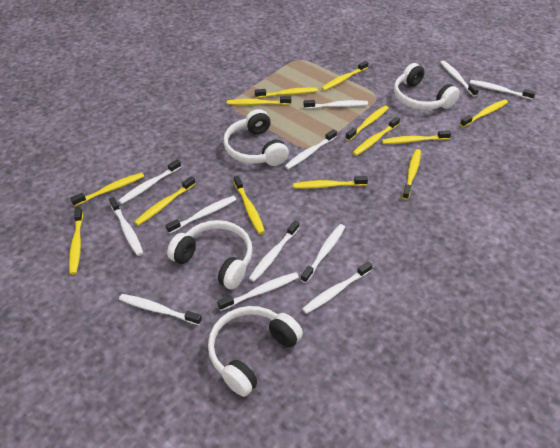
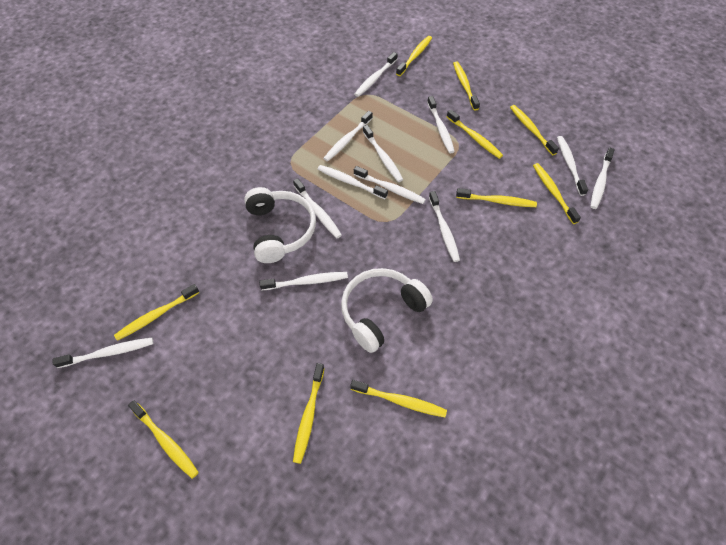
white headphones: 4 -> 2
yellow toothbrush: 13 -> 10

